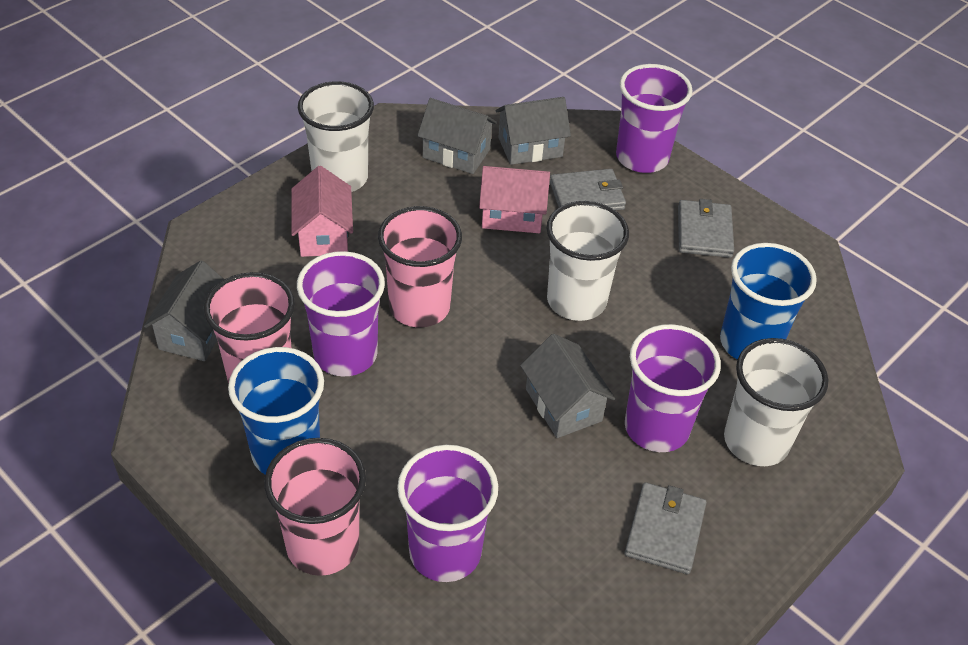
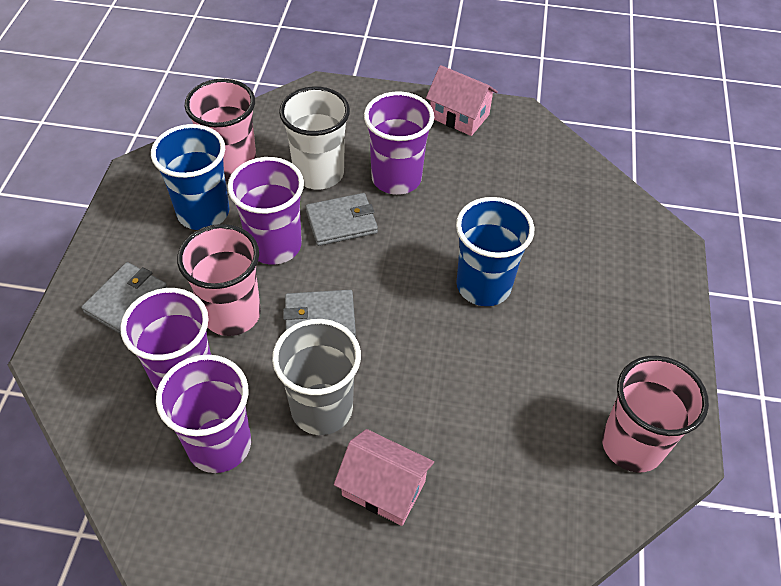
grey cup: 0 -> 1
grey house: 4 -> 0
white cup: 3 -> 1

